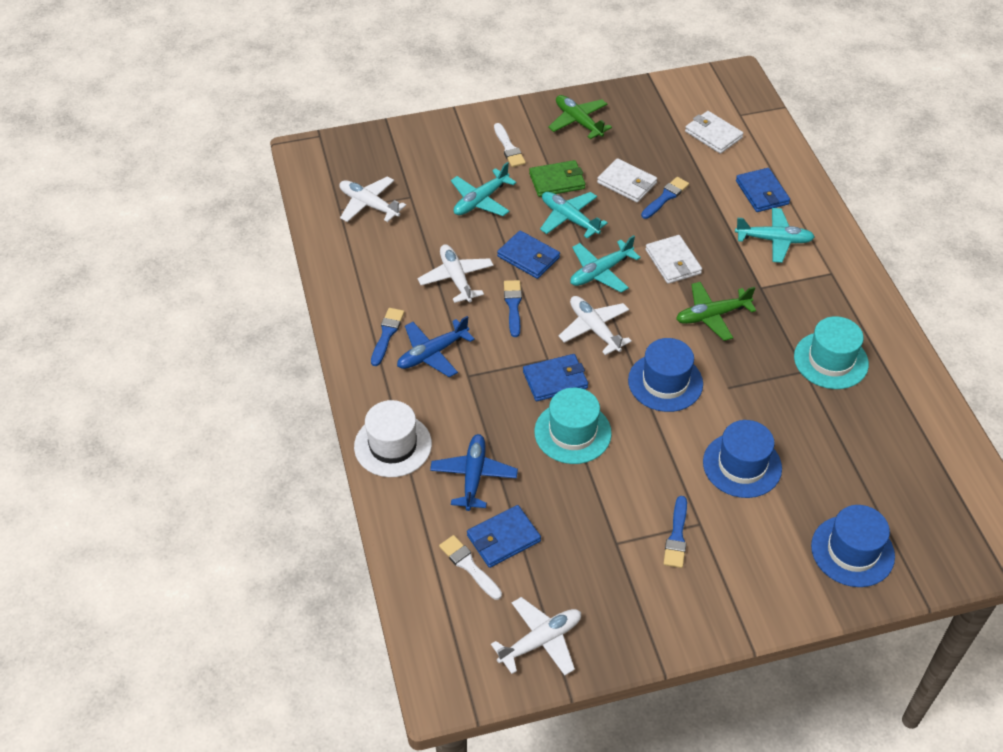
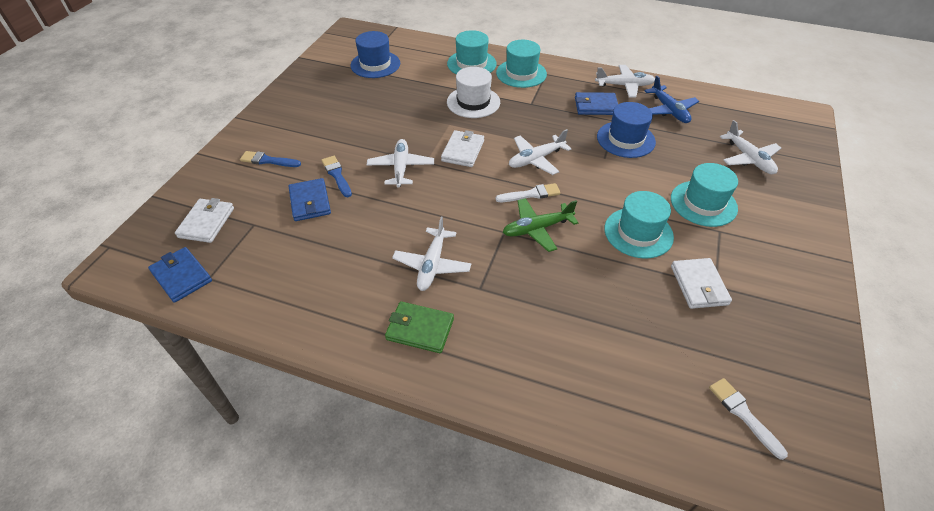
blue brush: 4 -> 2
blue hat: 3 -> 2
blue plane: 2 -> 1
blue wallet: 4 -> 3
green plane: 2 -> 1
turquoise hat: 2 -> 4
turquoise plane: 4 -> 0
white plane: 4 -> 5

